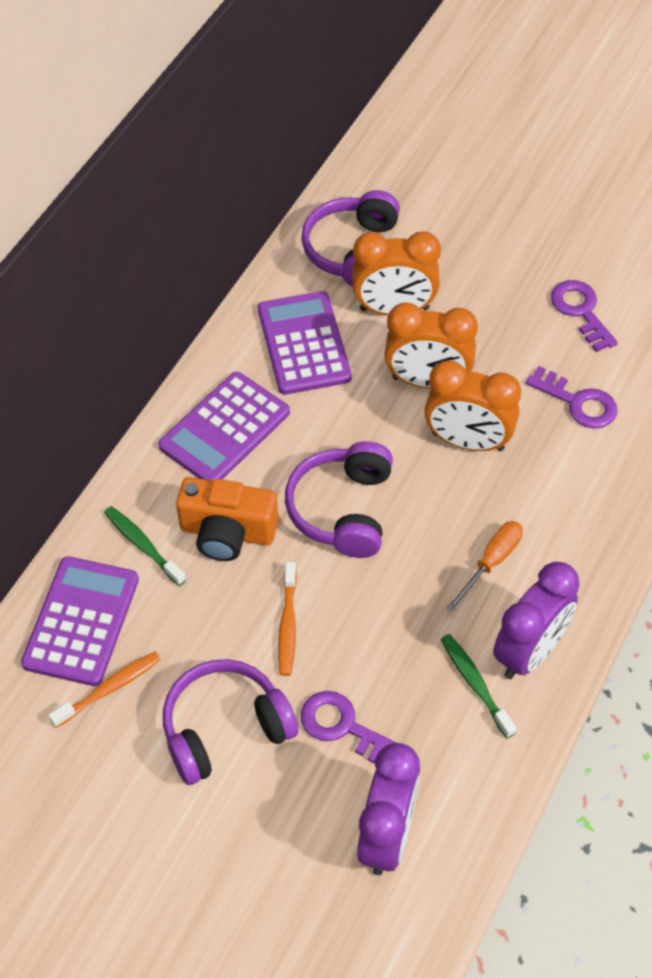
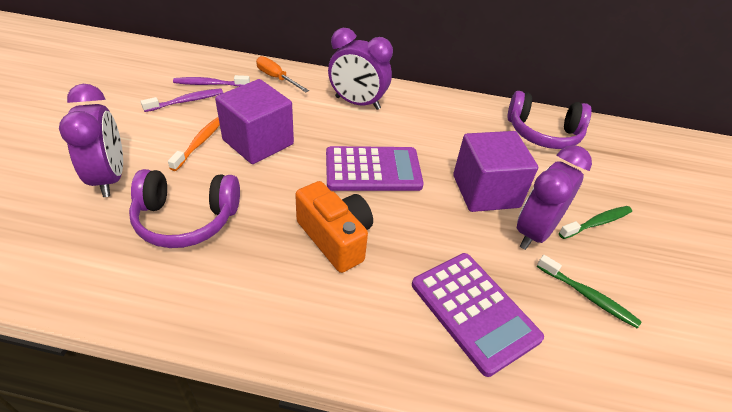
orange clock: 3 -> 0
orange toothbrush: 2 -> 1
purple calculator: 3 -> 2
purple clock: 2 -> 3
purple cube: 0 -> 2
purple headphones: 3 -> 2
purple key: 3 -> 0
purple toothbrush: 0 -> 2

